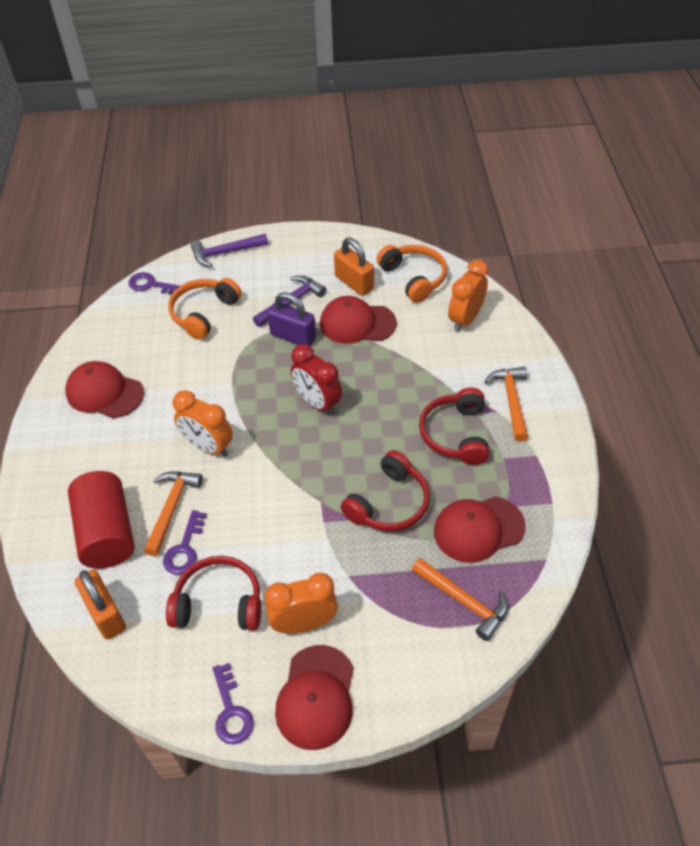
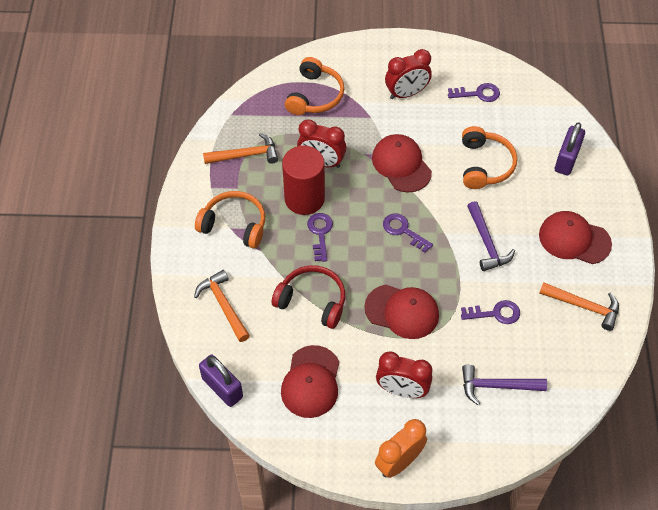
orange clock: 3 -> 1
orange headphones: 2 -> 3
orange padlock: 2 -> 0
purple key: 3 -> 4
purple padlock: 1 -> 2
red clock: 1 -> 3
red headphones: 3 -> 1

